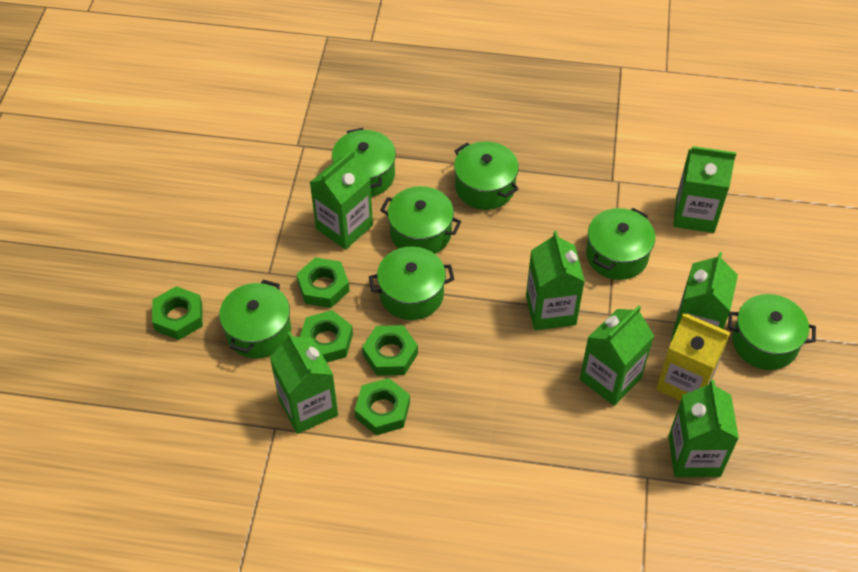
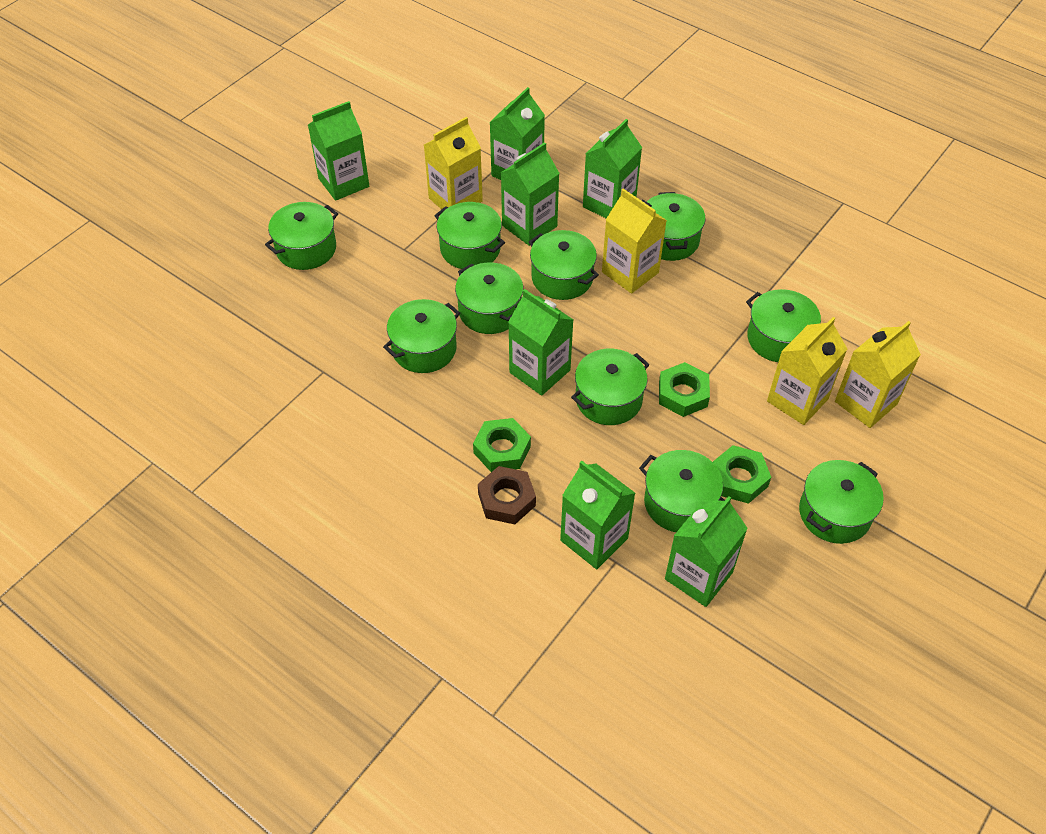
brown nut: 0 -> 1
green nut: 5 -> 3
green pot: 7 -> 10
yellow carton: 1 -> 4

